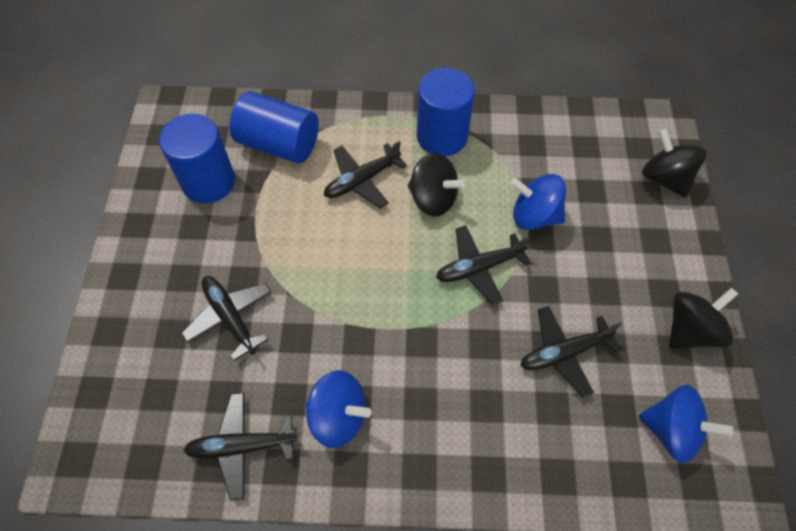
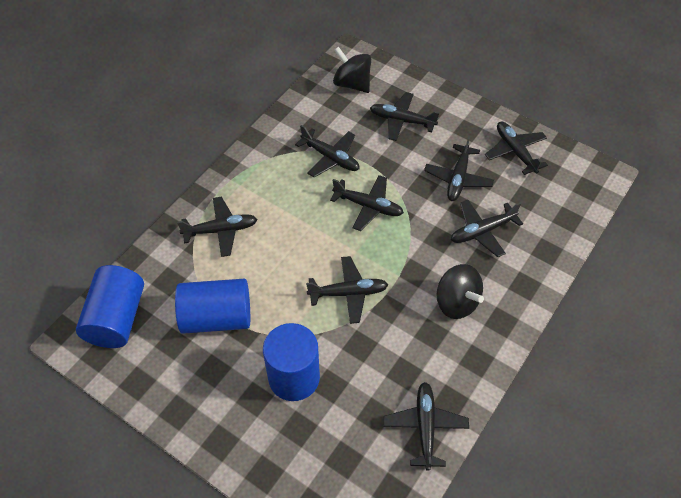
black plane: 5 -> 9
black spinning top: 3 -> 2
blue spinning top: 3 -> 0

